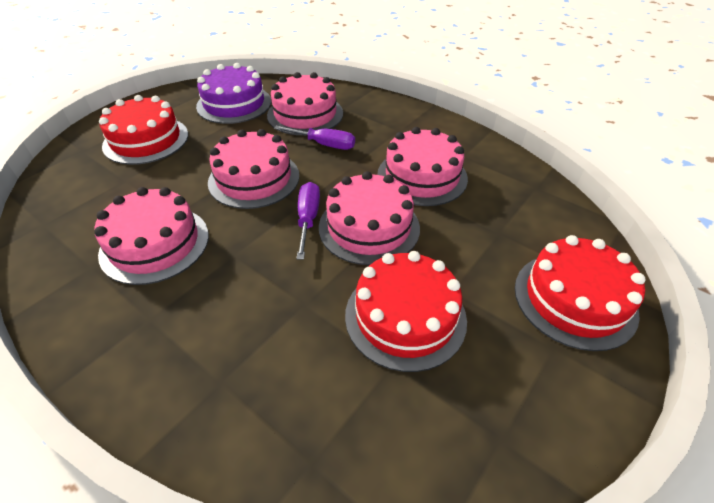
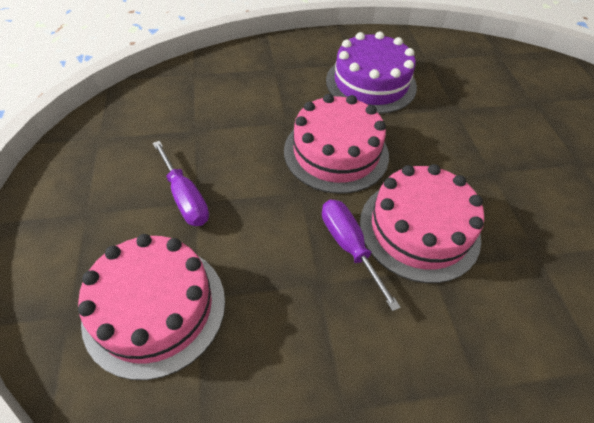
pink cake: 5 -> 3
red cake: 3 -> 0

